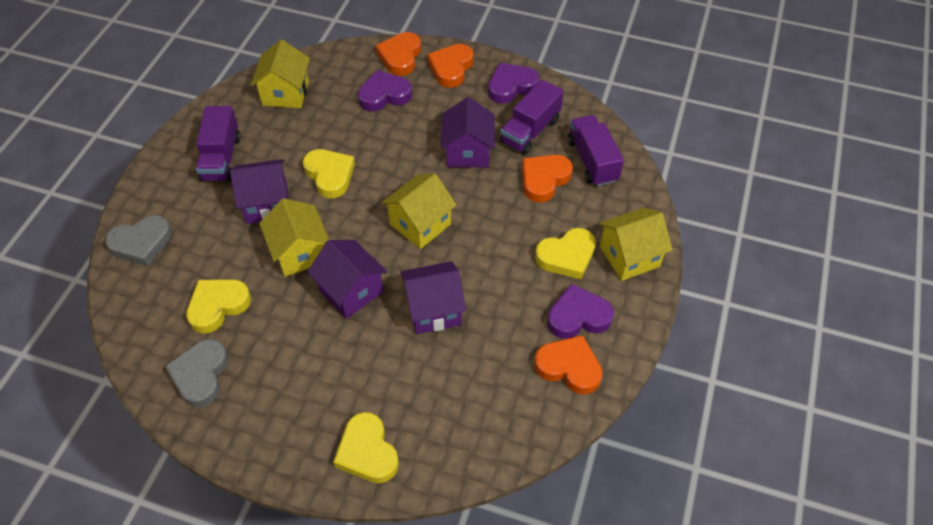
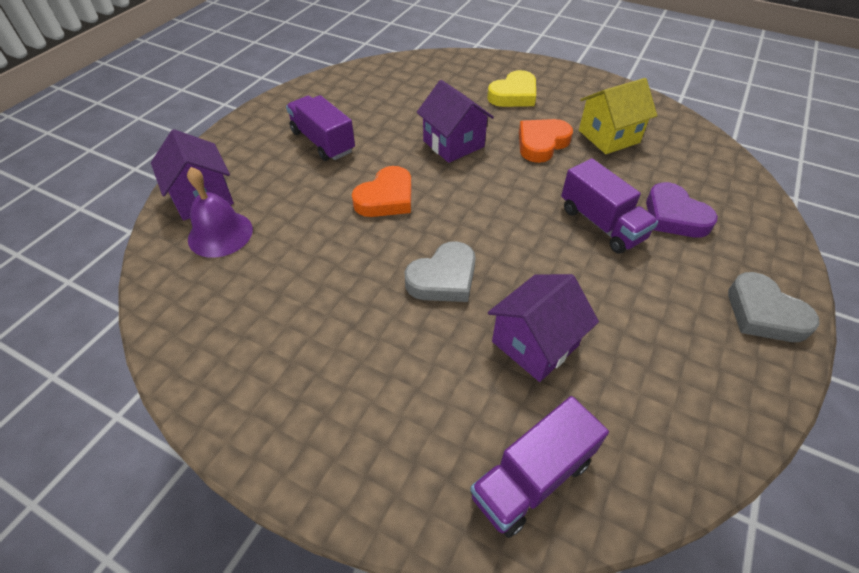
orange heart: 4 -> 2
purple bell: 0 -> 1
purple heart: 3 -> 1
purple house: 4 -> 3
yellow heart: 4 -> 1
yellow house: 4 -> 1

